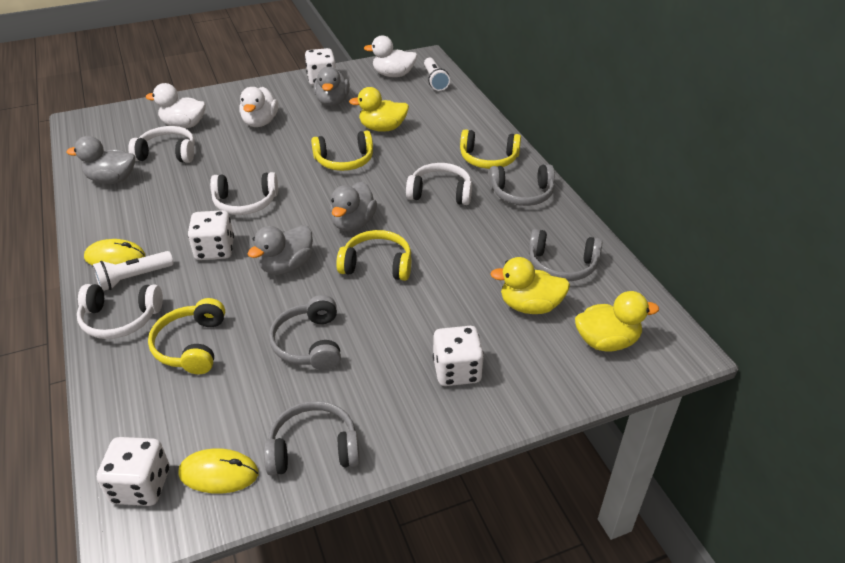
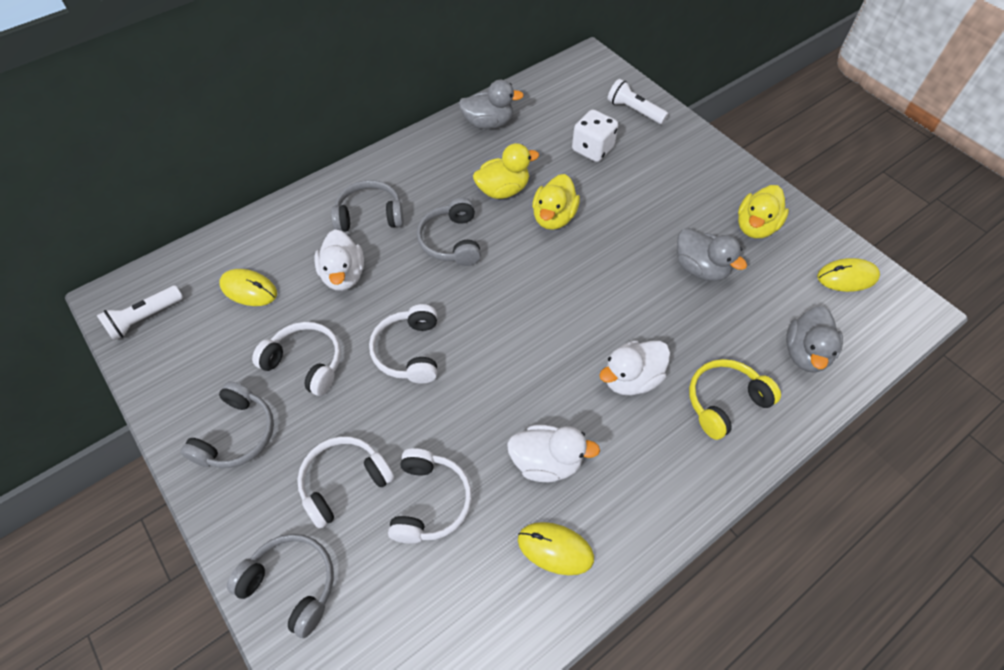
grey duck: 4 -> 3
white dice: 4 -> 1
yellow headphones: 4 -> 1
yellow mouse: 2 -> 3

